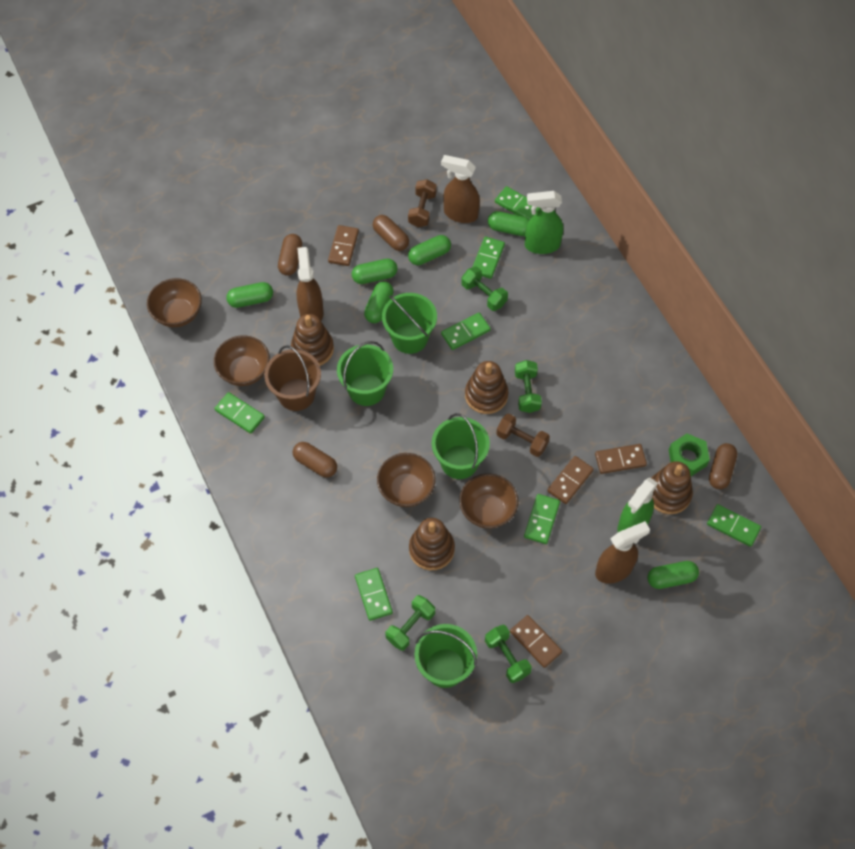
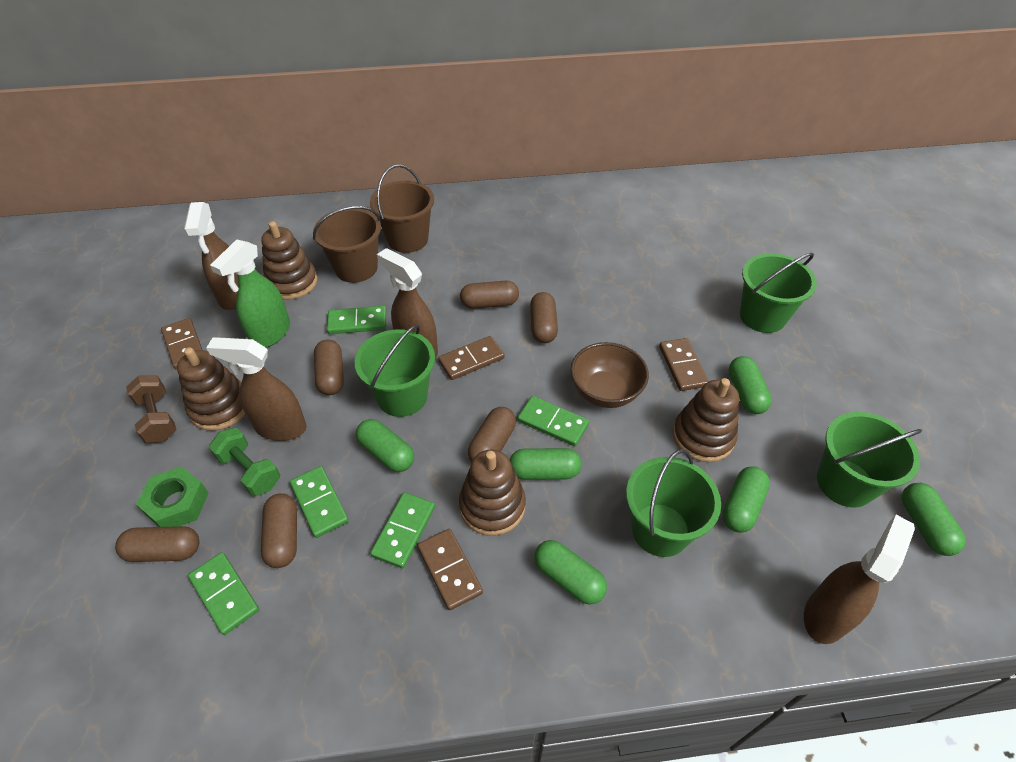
brown bowl: 4 -> 1
brown bucket: 1 -> 2
brown capsule: 4 -> 6
brown dumbbell: 2 -> 1
brown spray bottle: 3 -> 4
green domino: 7 -> 5
green dumbbell: 4 -> 1
green spray bottle: 2 -> 1

